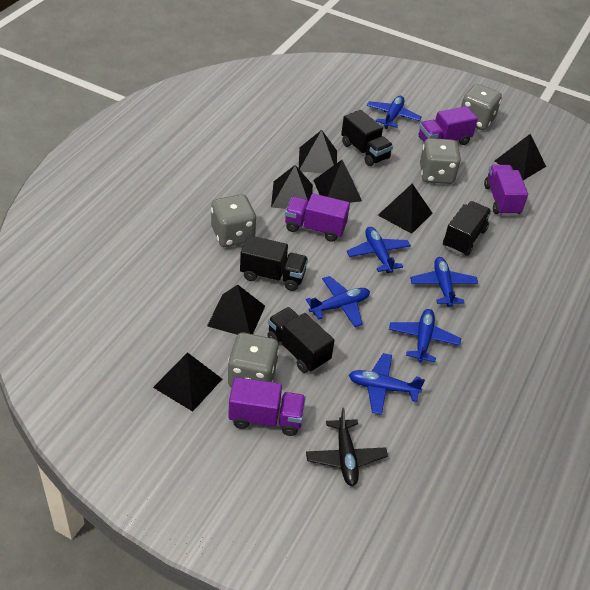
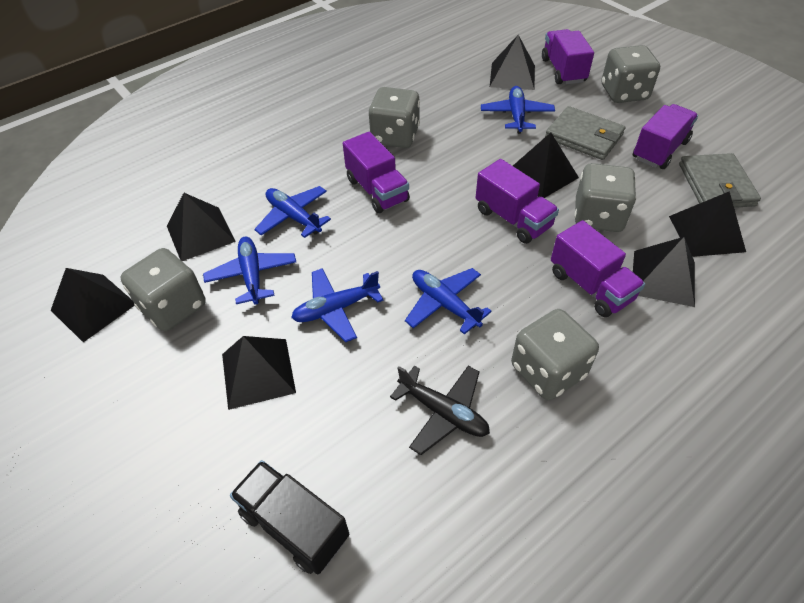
black truck: 4 -> 1
blue plane: 6 -> 5
grey dice: 4 -> 5
grey wallet: 0 -> 2
purple truck: 4 -> 5

